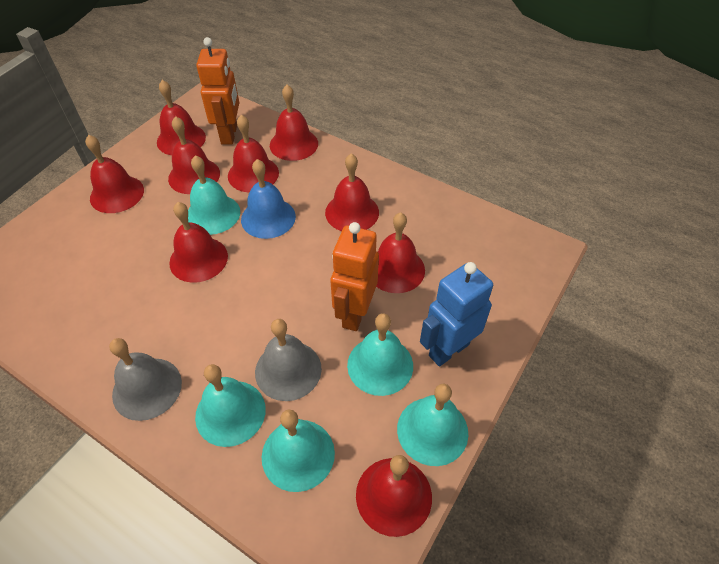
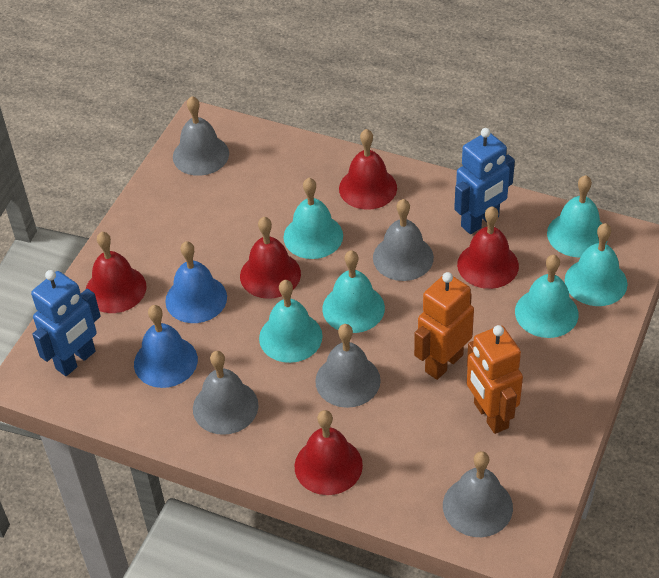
blue bell: 1 -> 2
blue robot: 1 -> 2
grey bell: 2 -> 5
red bell: 9 -> 5
turquoise bell: 5 -> 6

